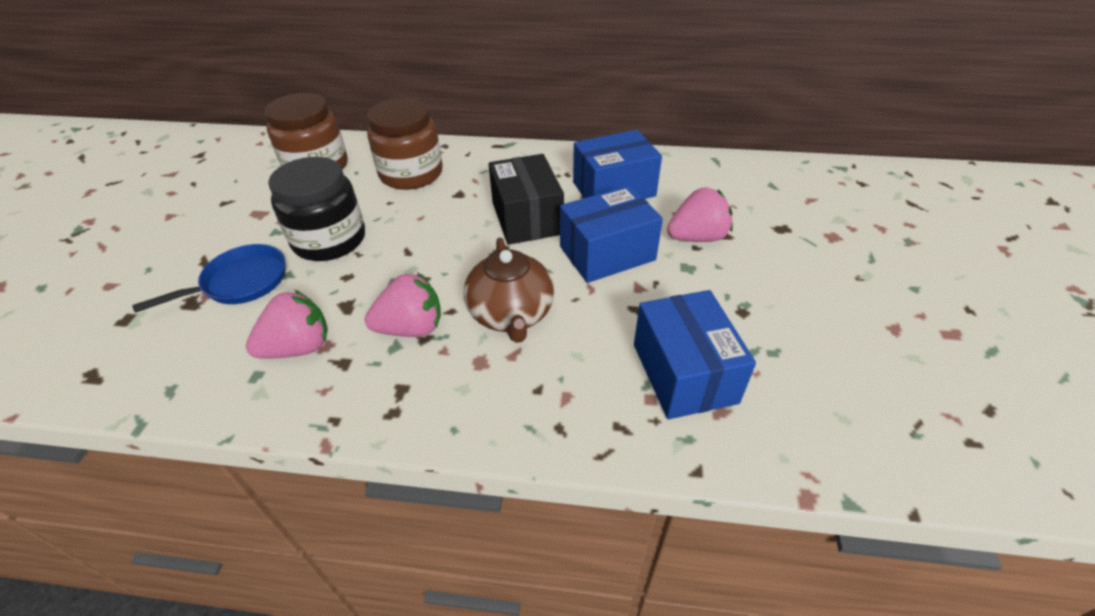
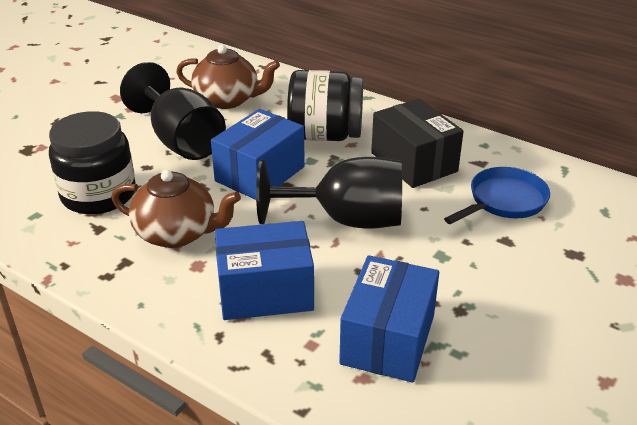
black goblet: 0 -> 2
black jar: 1 -> 2
brown jar: 2 -> 0
brown teapot: 1 -> 2
pink strawberry: 3 -> 0

